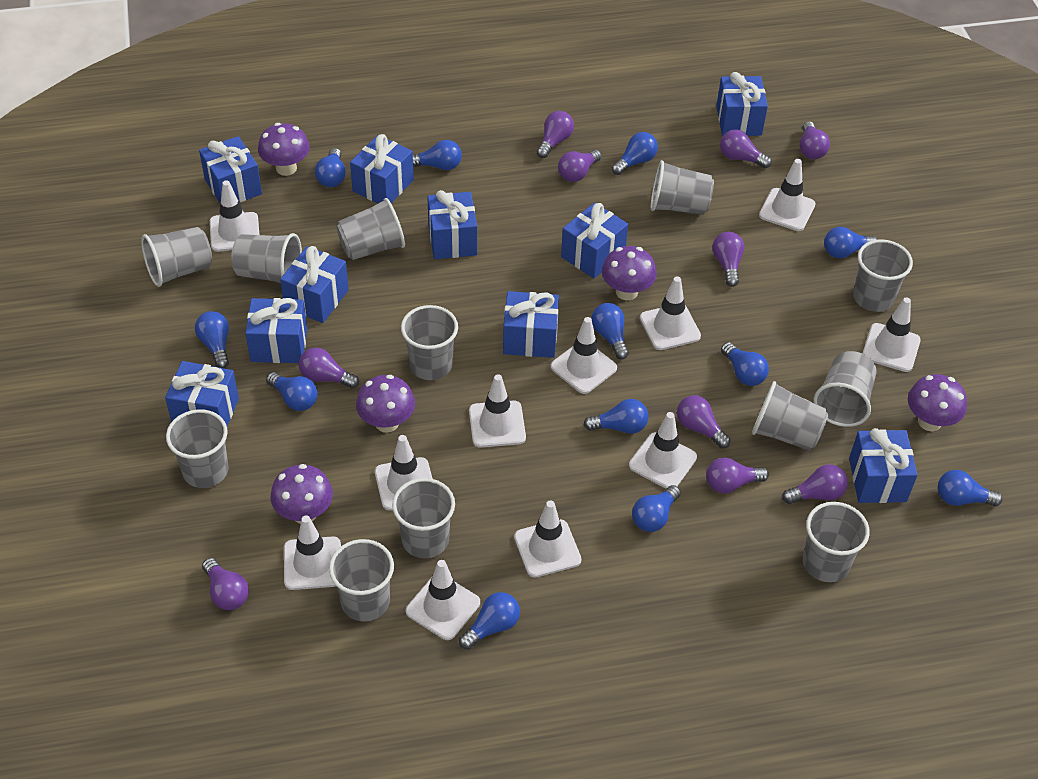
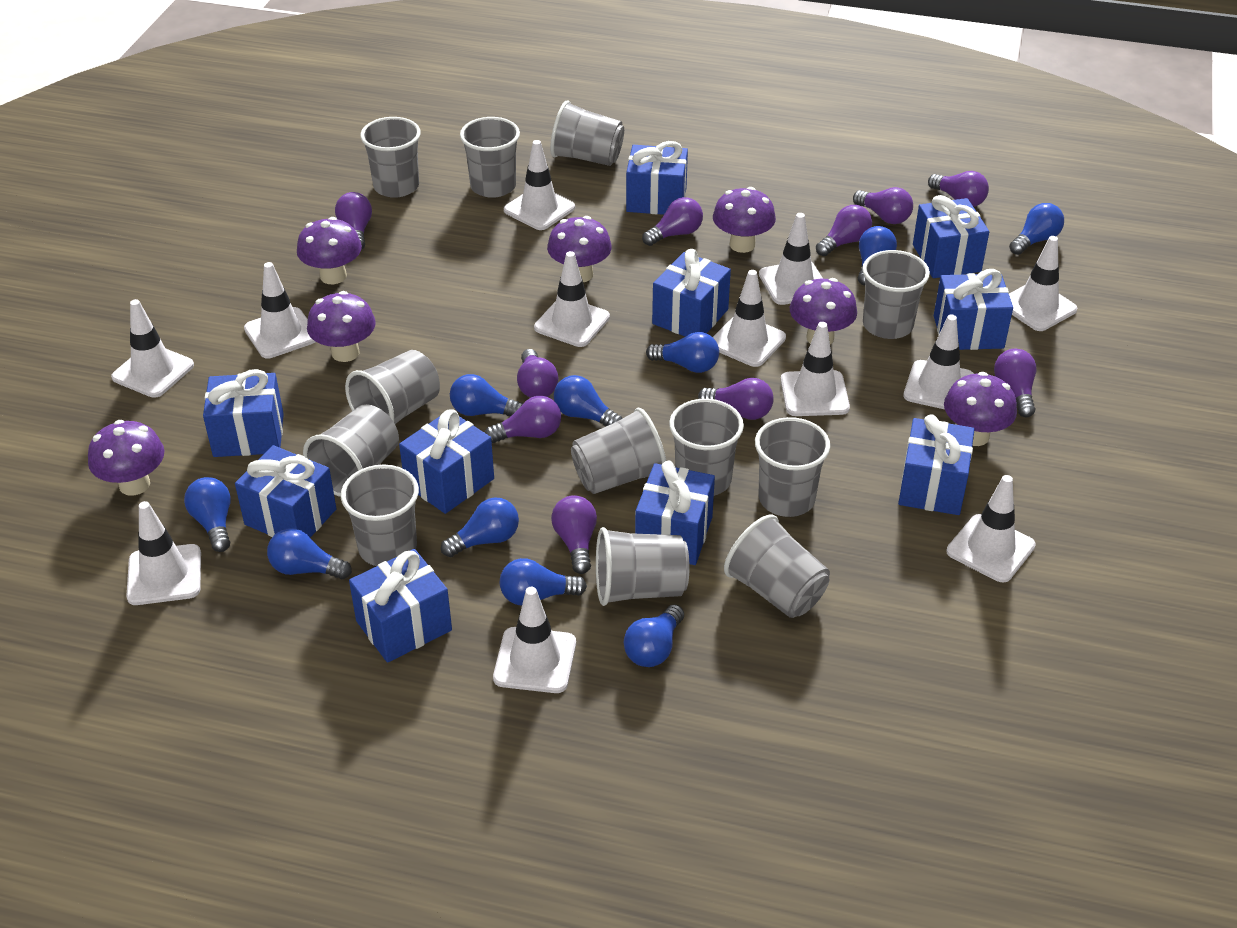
blue light bulb: 12 -> 10
purple mushroom: 5 -> 7
white traffic cone: 11 -> 12

